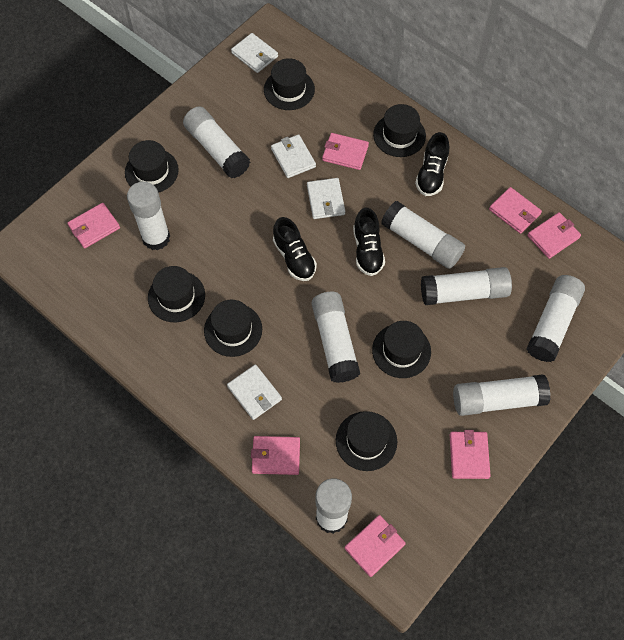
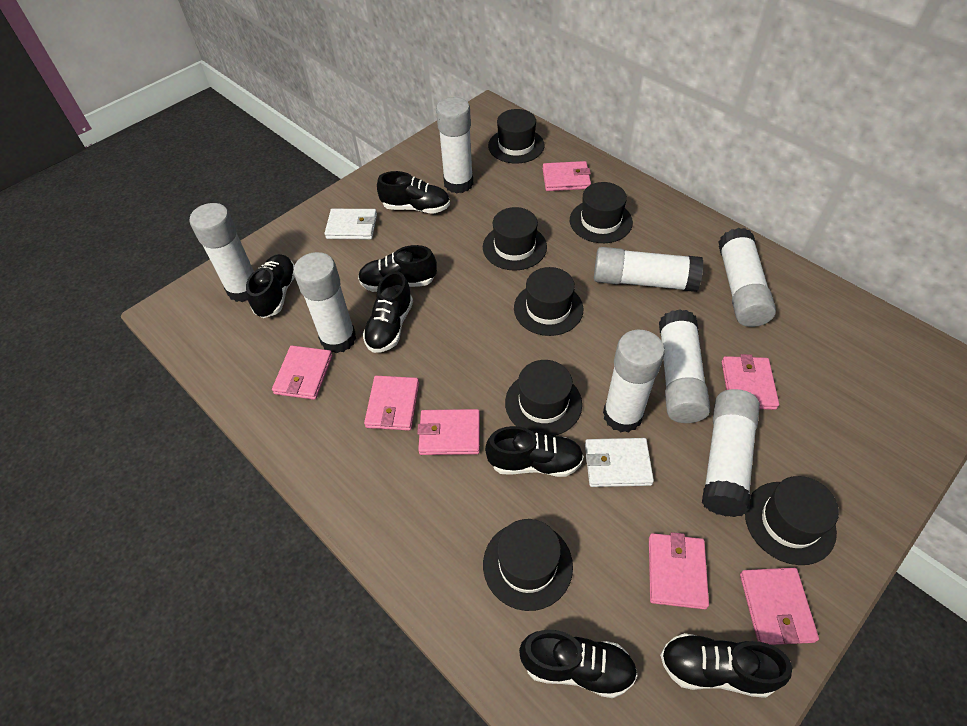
black shoe: 3 -> 7
white wallet: 4 -> 2

